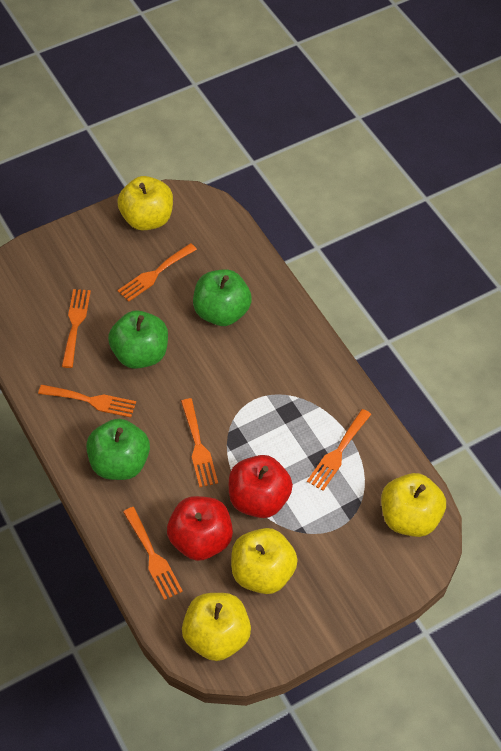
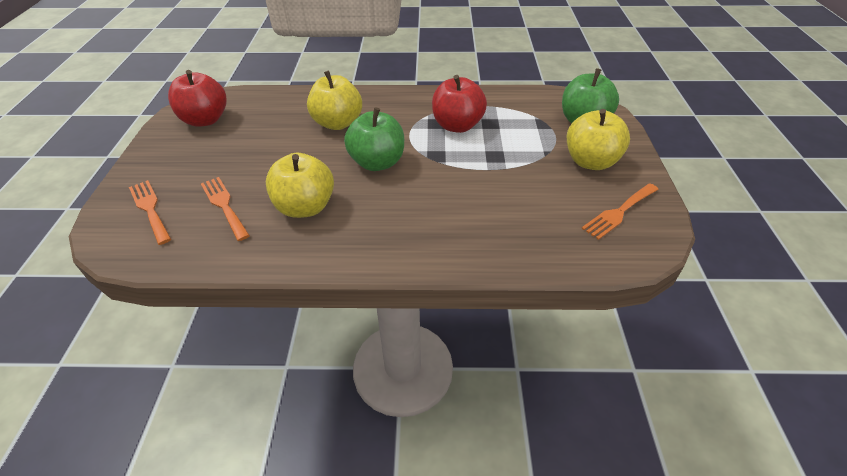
green apple: 3 -> 2
orange fork: 6 -> 3
yellow apple: 4 -> 3

